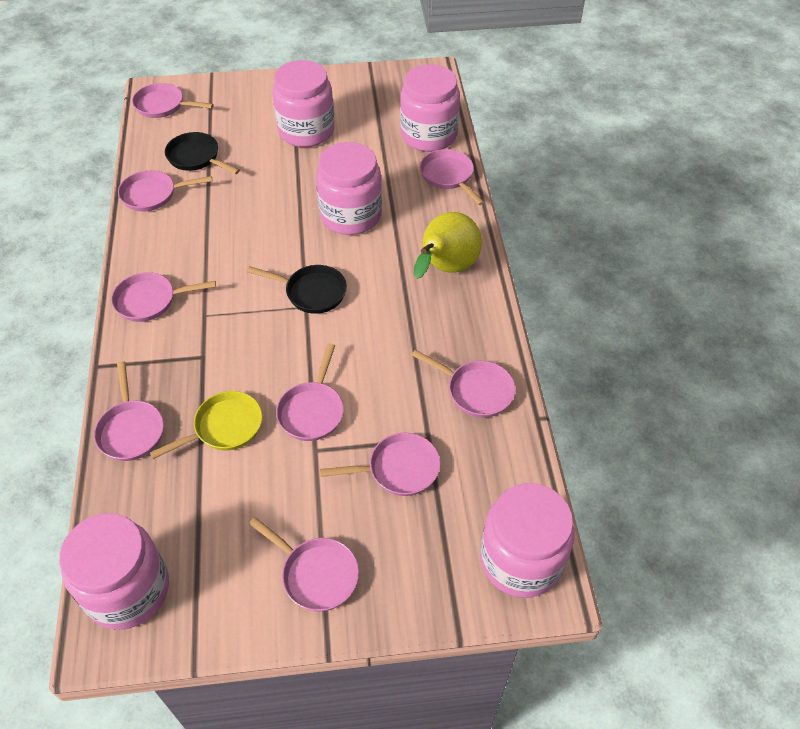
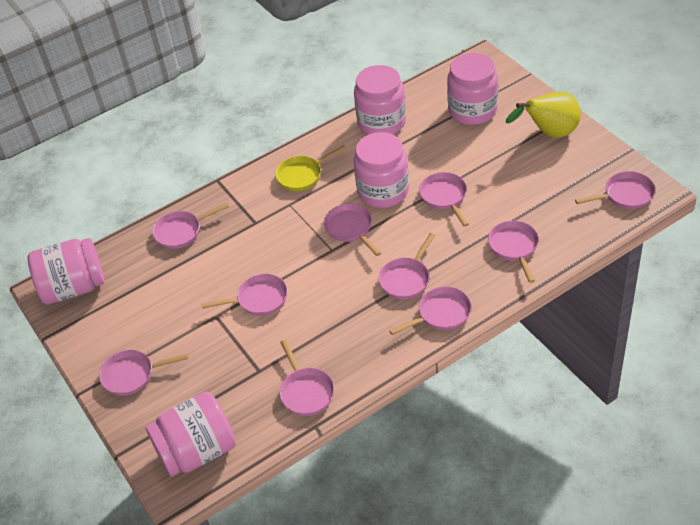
black pan: 2 -> 0
pink pan: 9 -> 10

